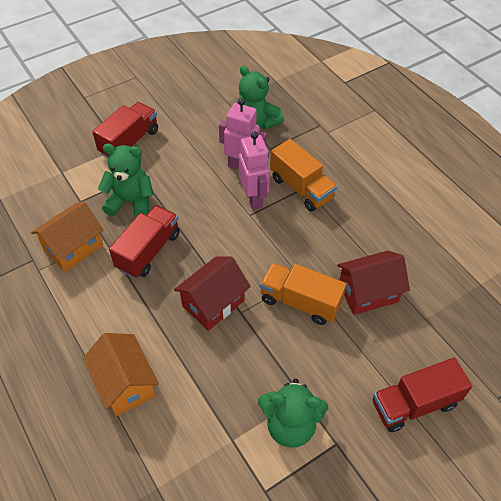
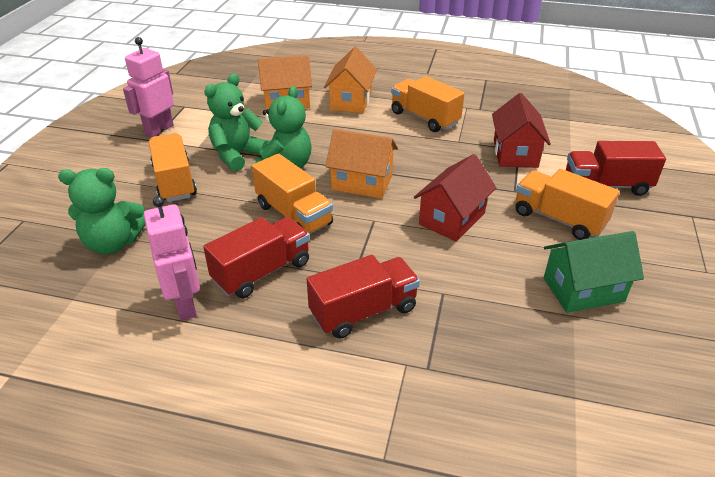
green house: 0 -> 1
orange house: 2 -> 3
orange truck: 2 -> 4

